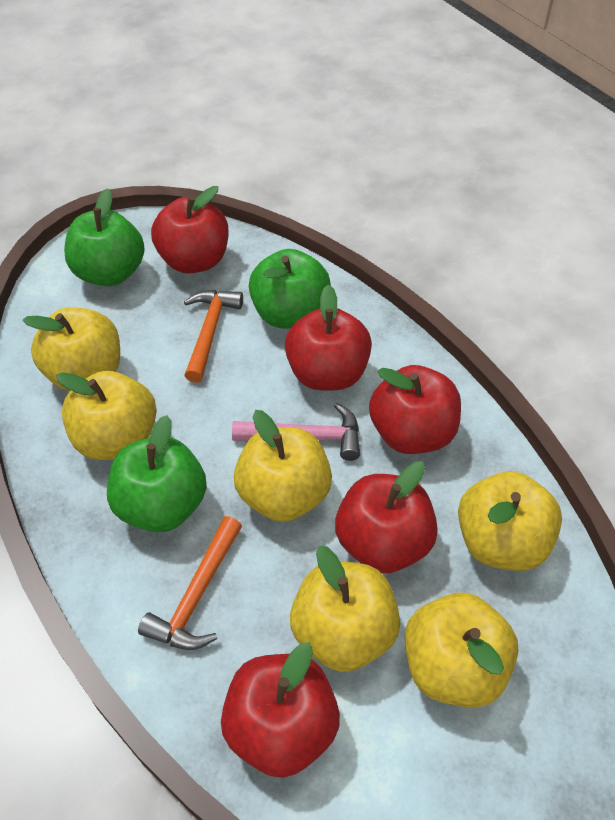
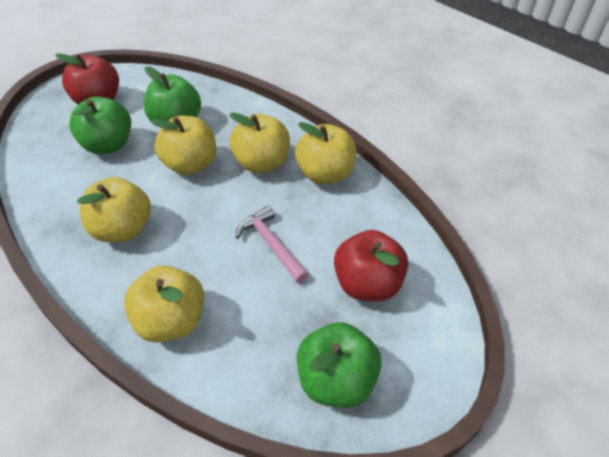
orange hammer: 2 -> 0
red apple: 5 -> 2
yellow apple: 6 -> 5

